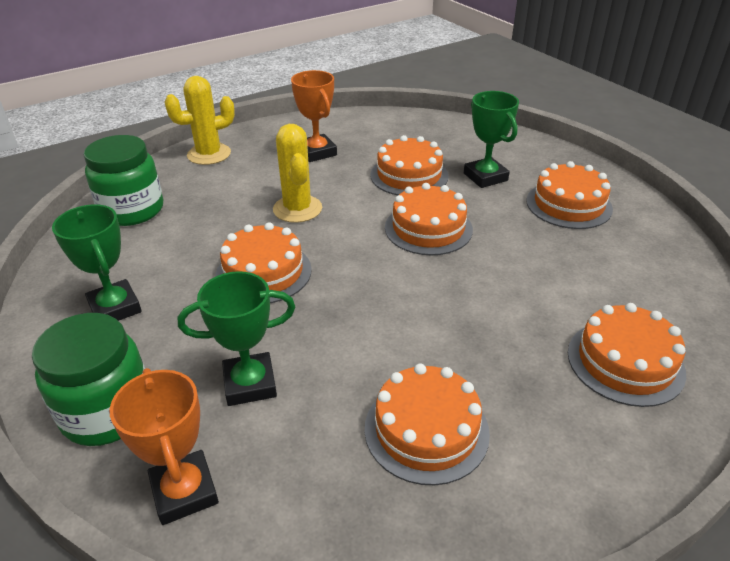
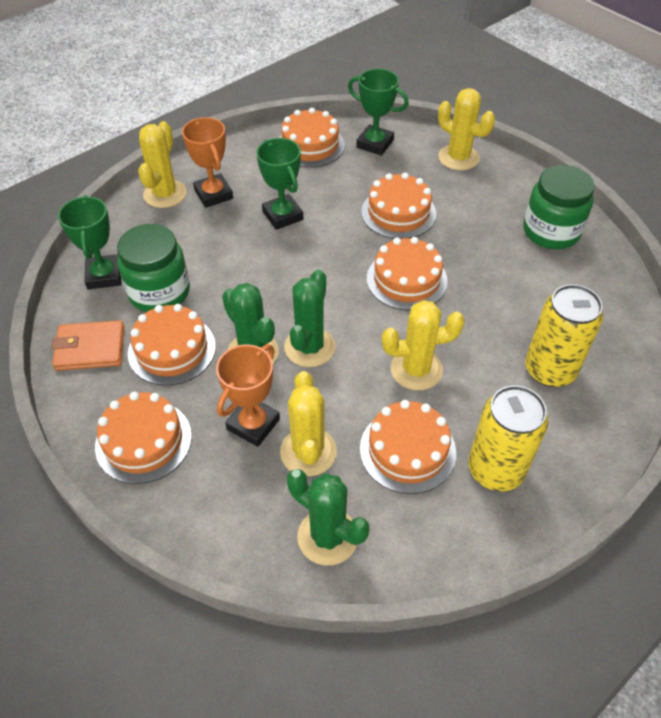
green cactus: 0 -> 3
orange wallet: 0 -> 1
yellow cactus: 2 -> 4
yellow can: 0 -> 2

